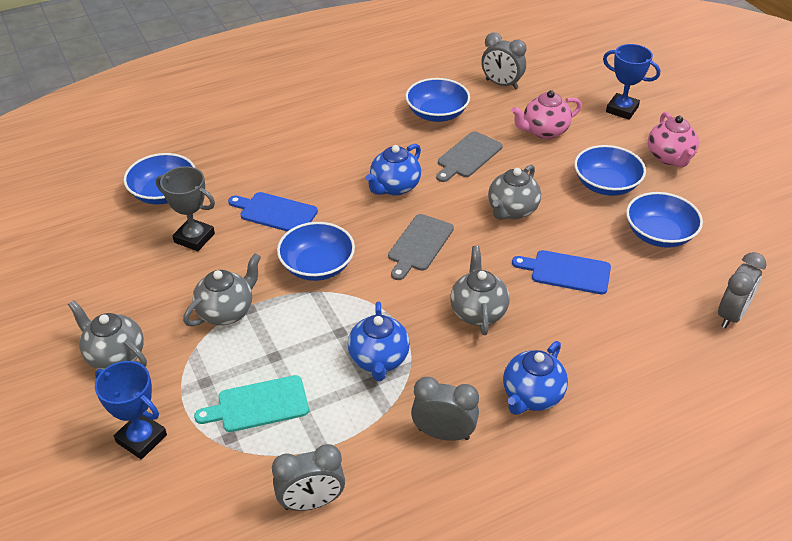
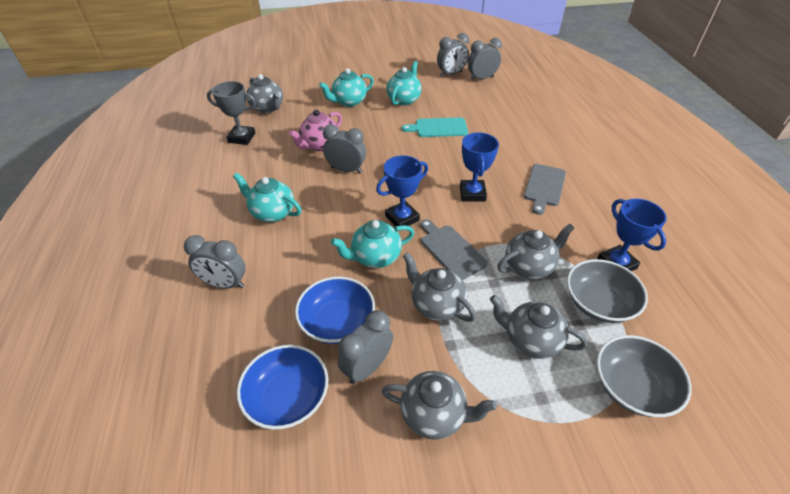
blue bowl: 5 -> 2
blue cutting board: 2 -> 0
blue teapot: 3 -> 0
blue trophy: 2 -> 3
grey bowl: 0 -> 2
grey clock: 4 -> 5
grey teapot: 4 -> 5
pink teapot: 2 -> 1
turquoise teapot: 0 -> 4

